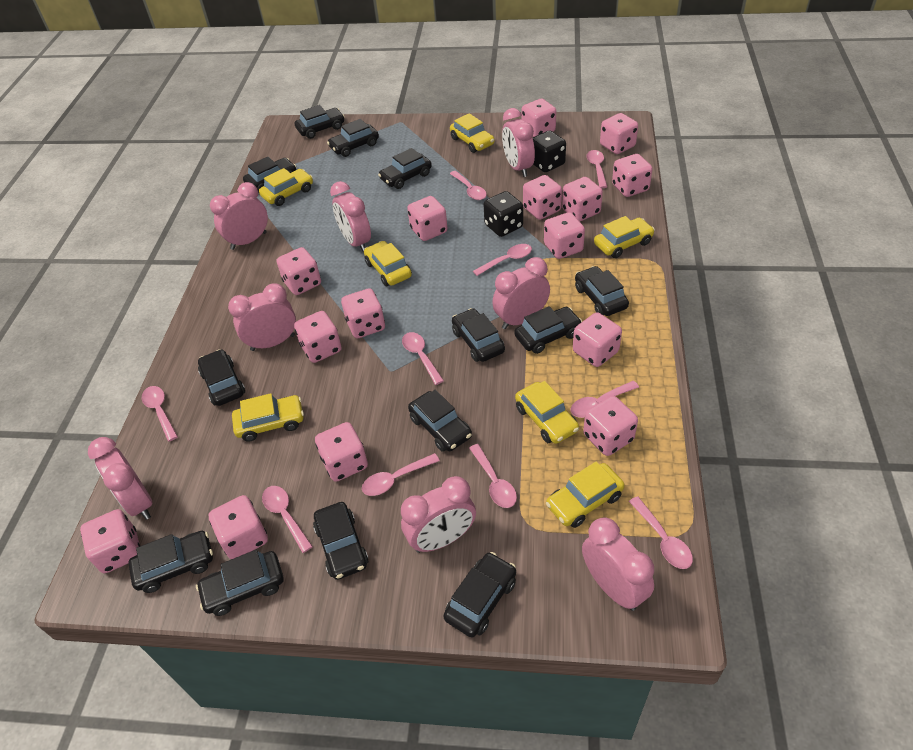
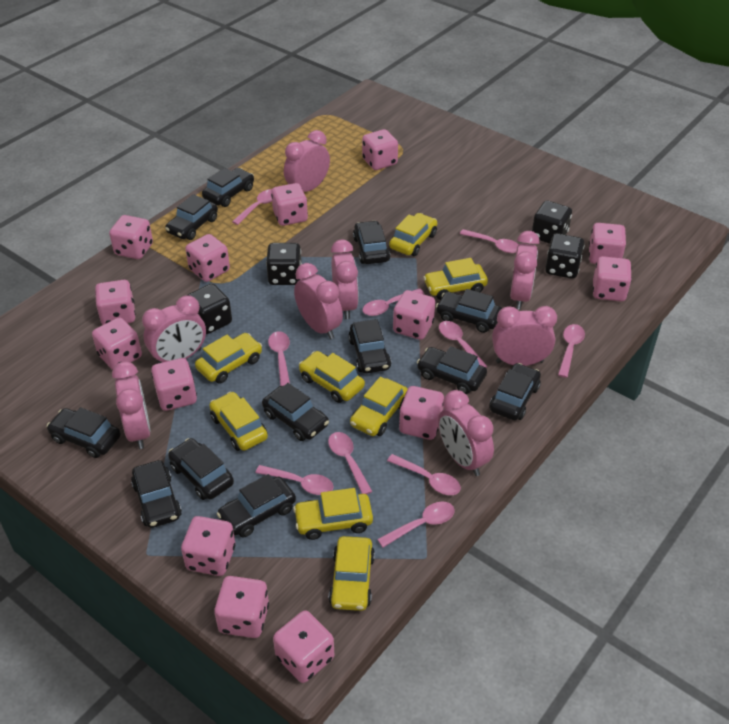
black car: 13 -> 12
black dice: 2 -> 4
pink dice: 15 -> 14
yellow car: 7 -> 8

